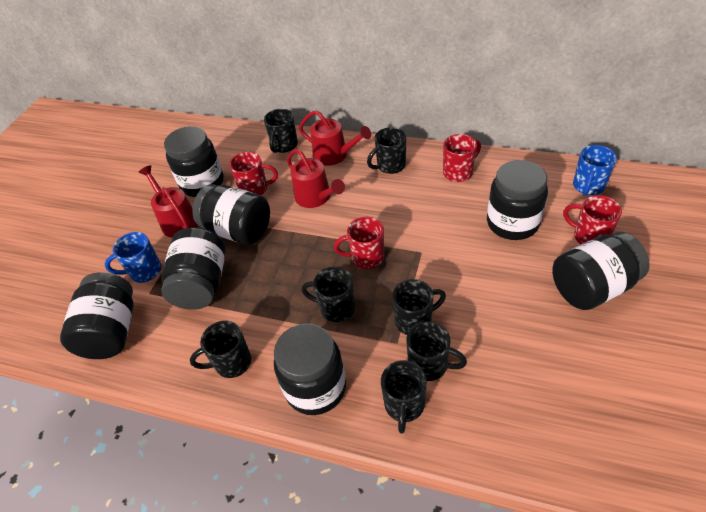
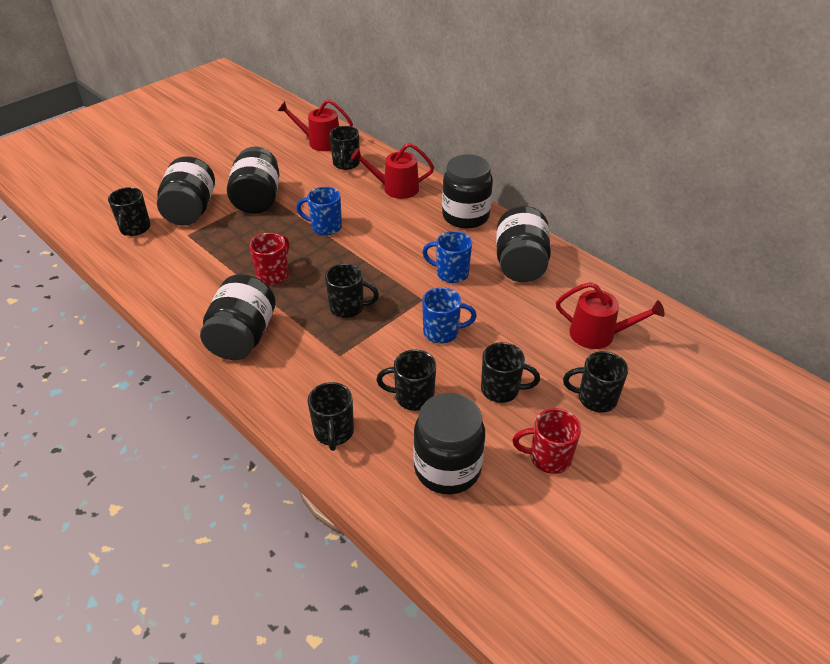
black jar: 7 -> 6
blue mug: 2 -> 3
red mug: 4 -> 2

